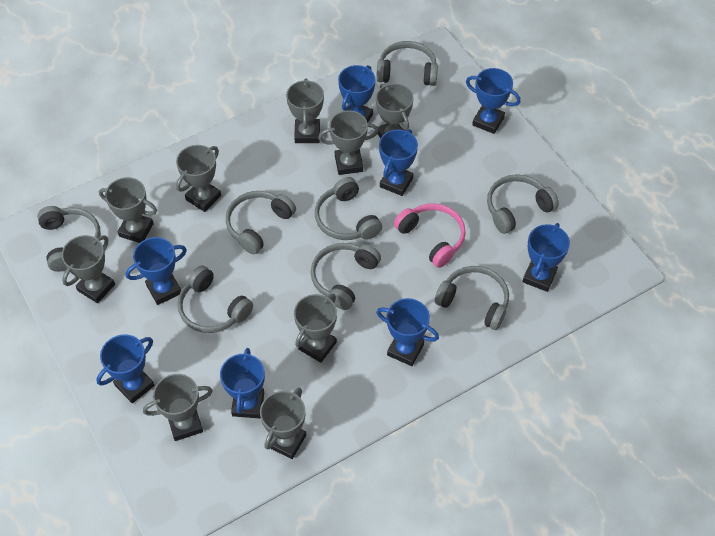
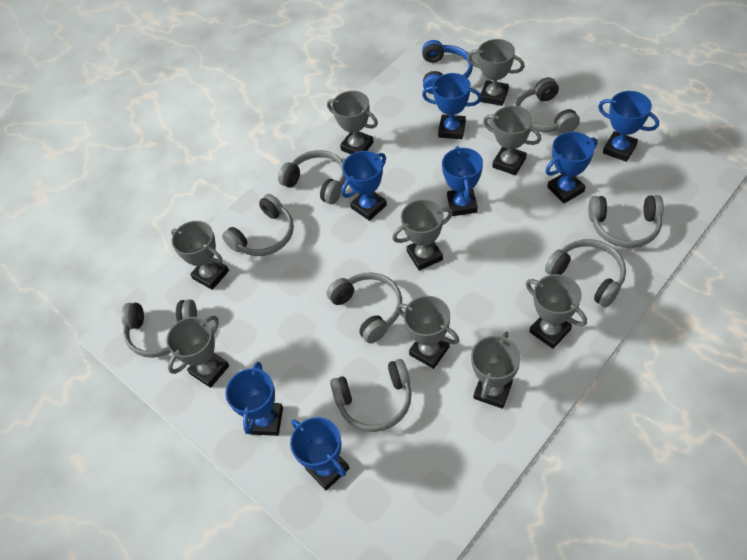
blue headphones: 0 -> 1
blue trophy: 8 -> 7
pink headphones: 1 -> 0

